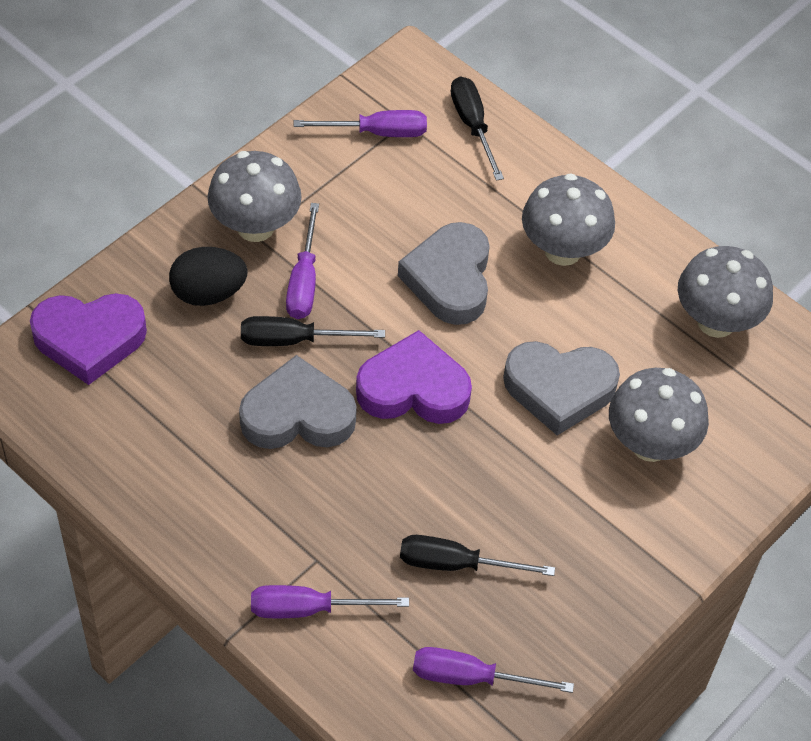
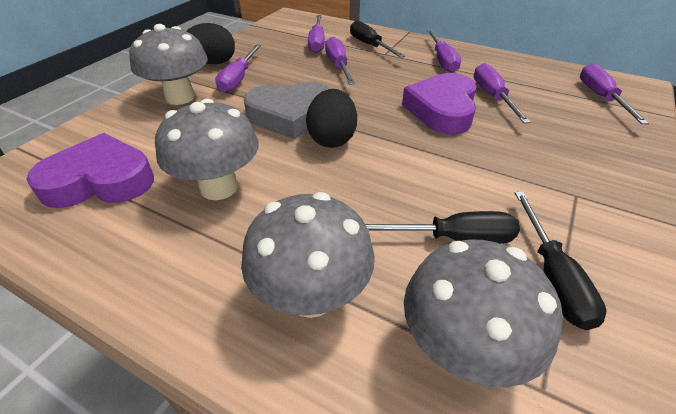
black egg: 1 -> 2
grey heart: 3 -> 1
purple screwdriver: 4 -> 6

